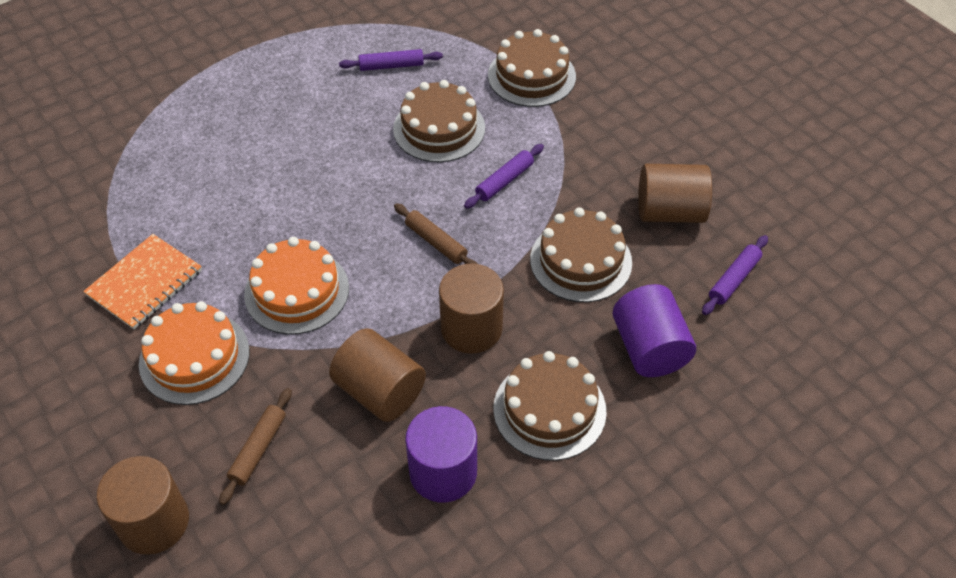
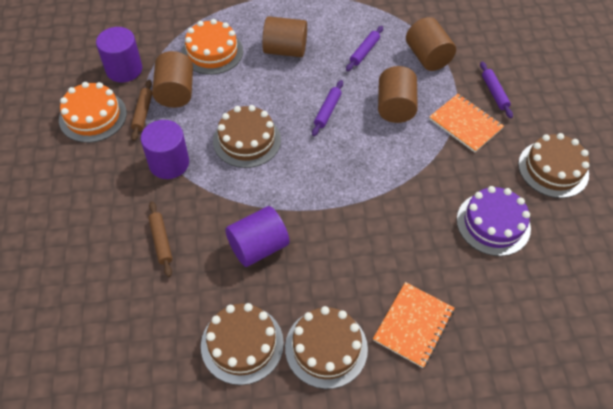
orange notebook: 1 -> 2
purple cake: 0 -> 1
purple cylinder: 2 -> 3

